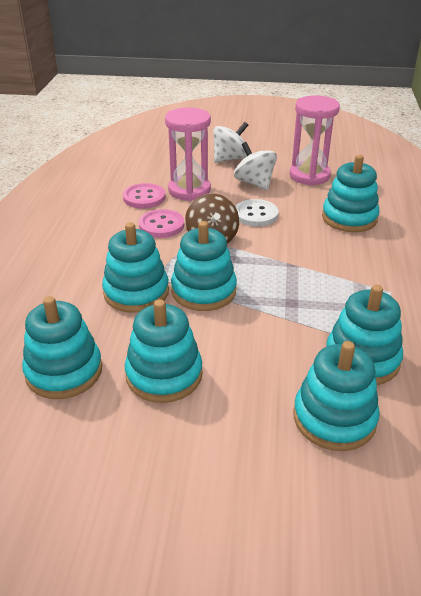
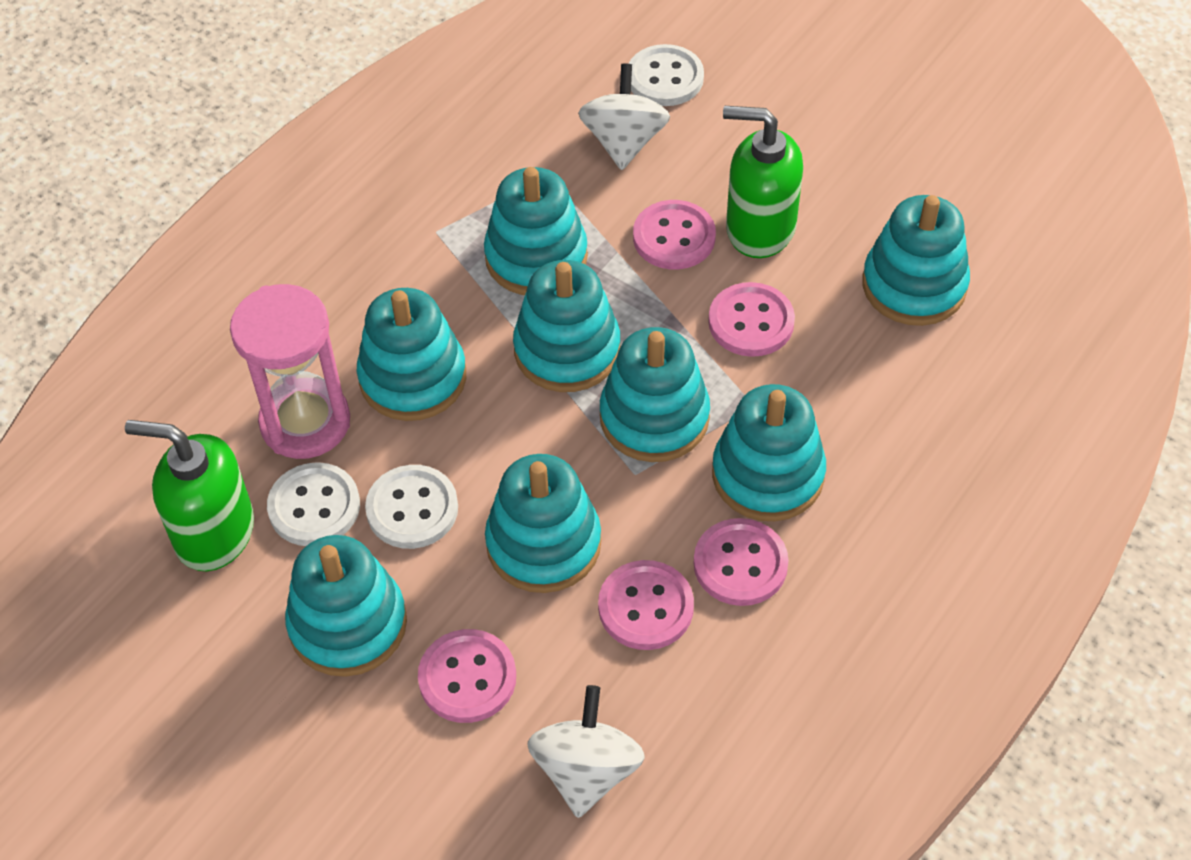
brown spinning top: 1 -> 0
green soap dispenser: 0 -> 2
pink button: 2 -> 5
pink hourglass: 2 -> 1
turquoise stacking toy: 7 -> 8
white button: 1 -> 3

